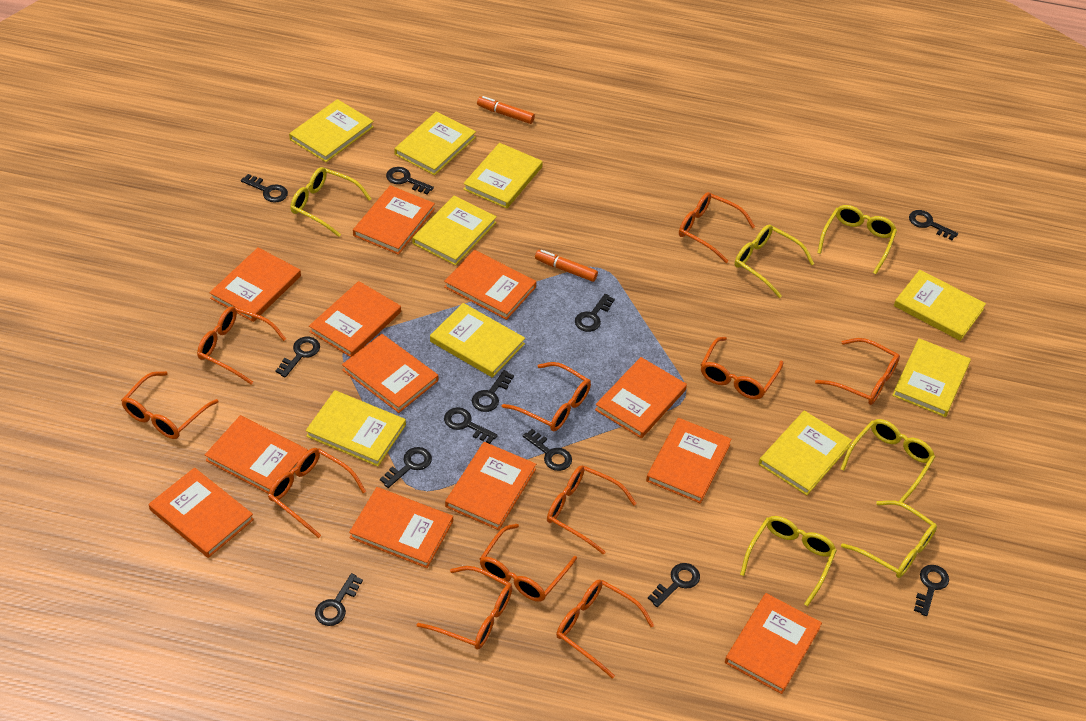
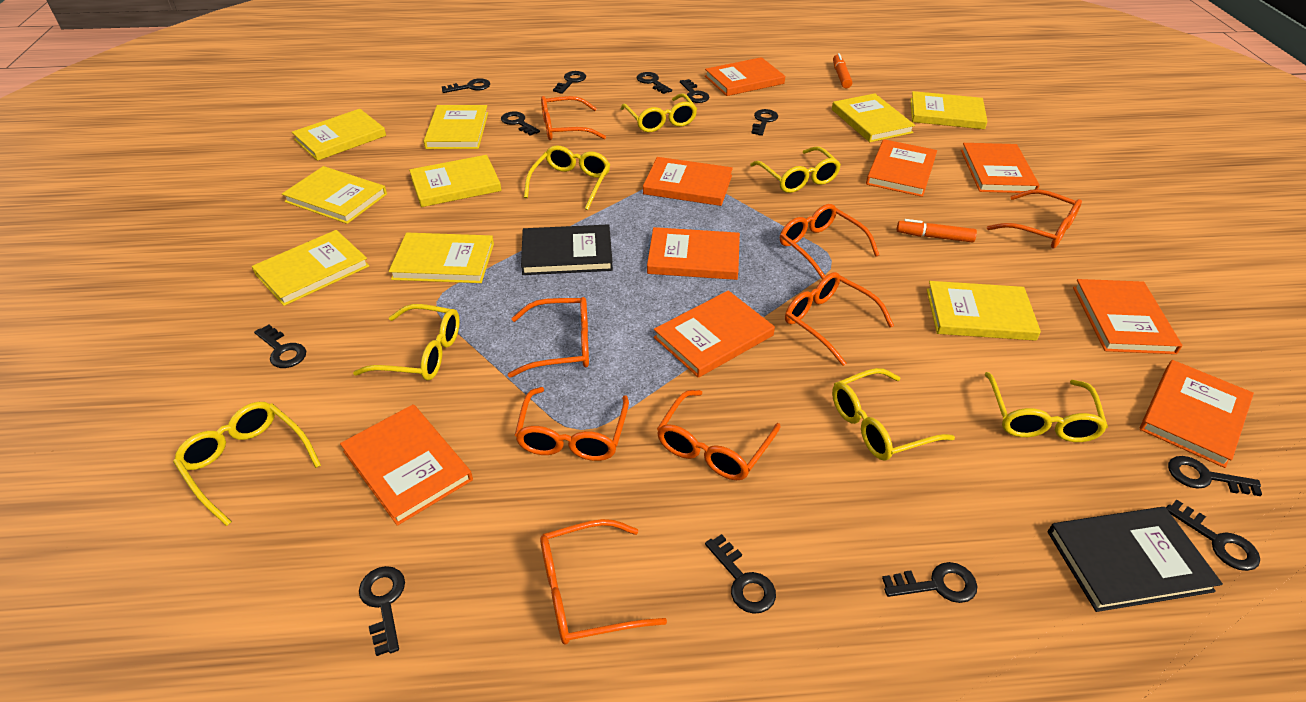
black book: 0 -> 2
orange book: 12 -> 9
orange glasses: 11 -> 8
yellow glasses: 6 -> 7

